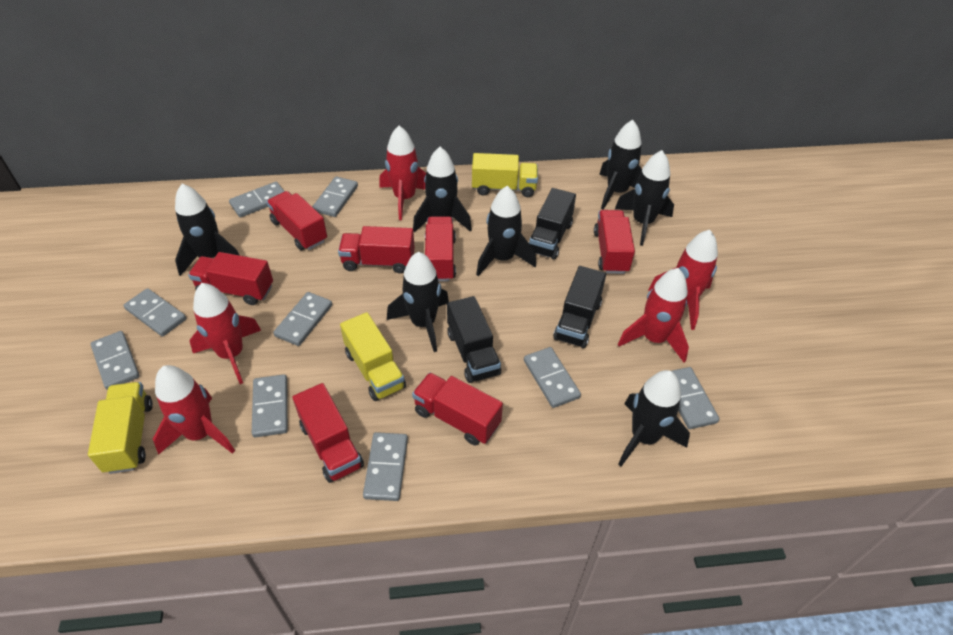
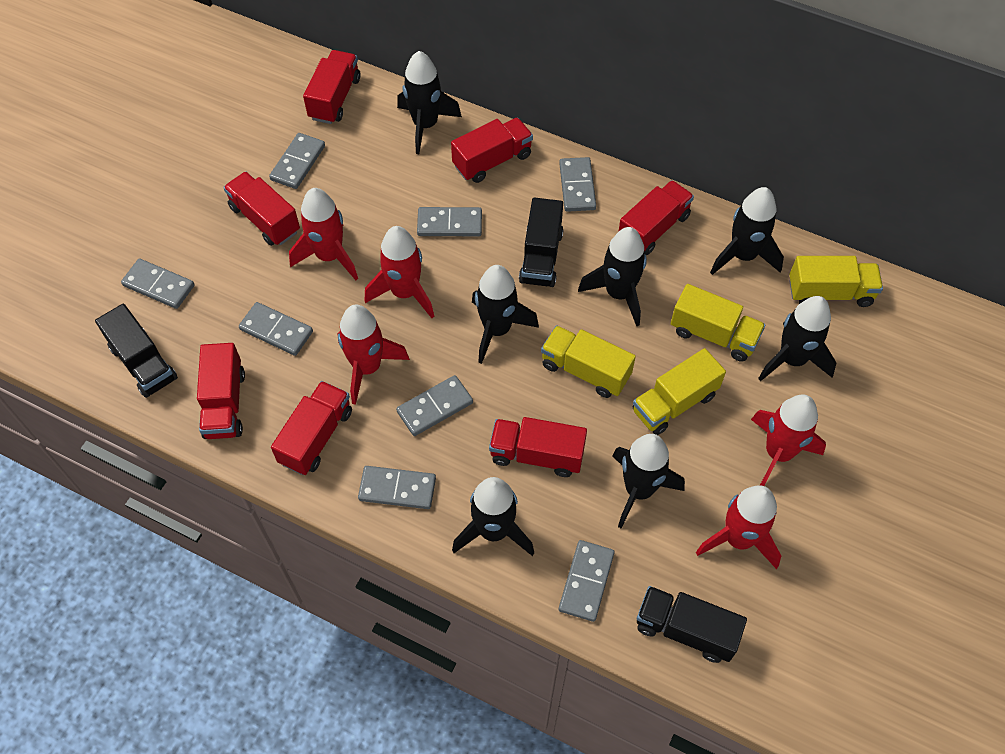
grey domino: 9 -> 8
yellow truck: 3 -> 4

